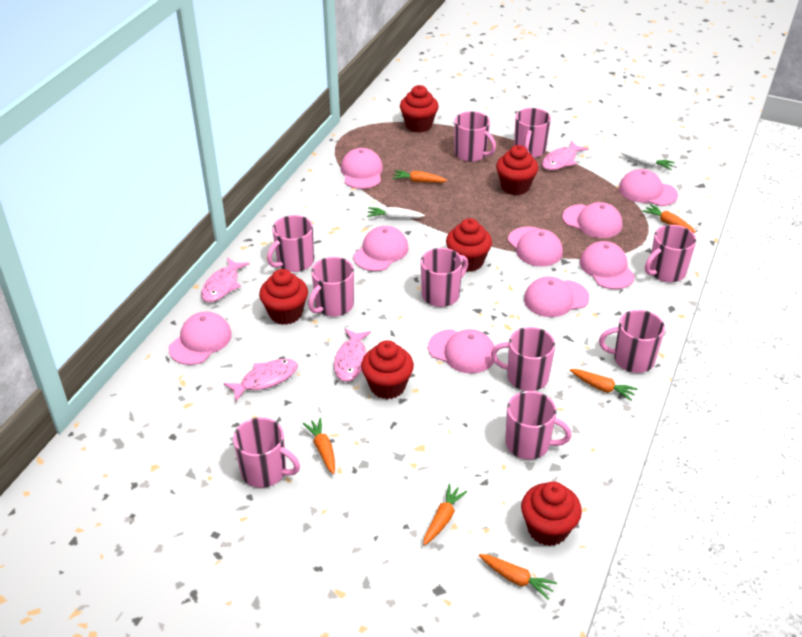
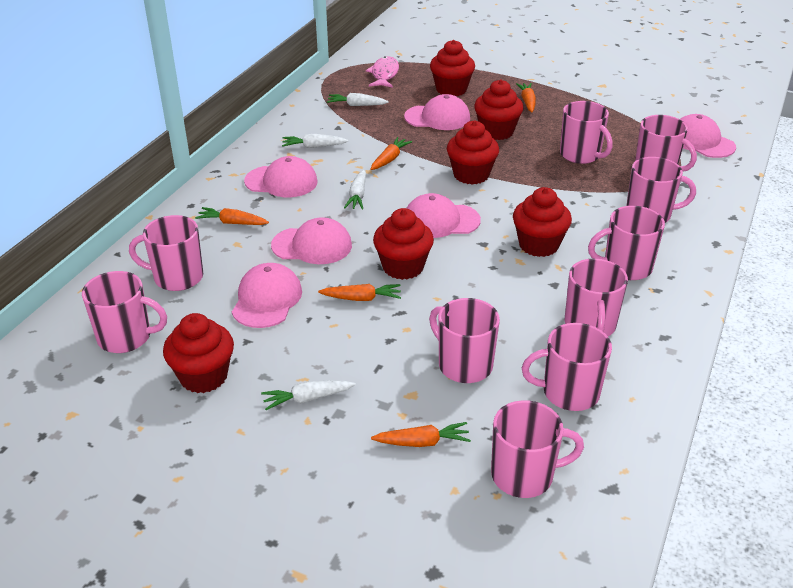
orange carrot: 6 -> 5
pink cap: 9 -> 6
pink fish: 4 -> 1
white carrot: 2 -> 4

